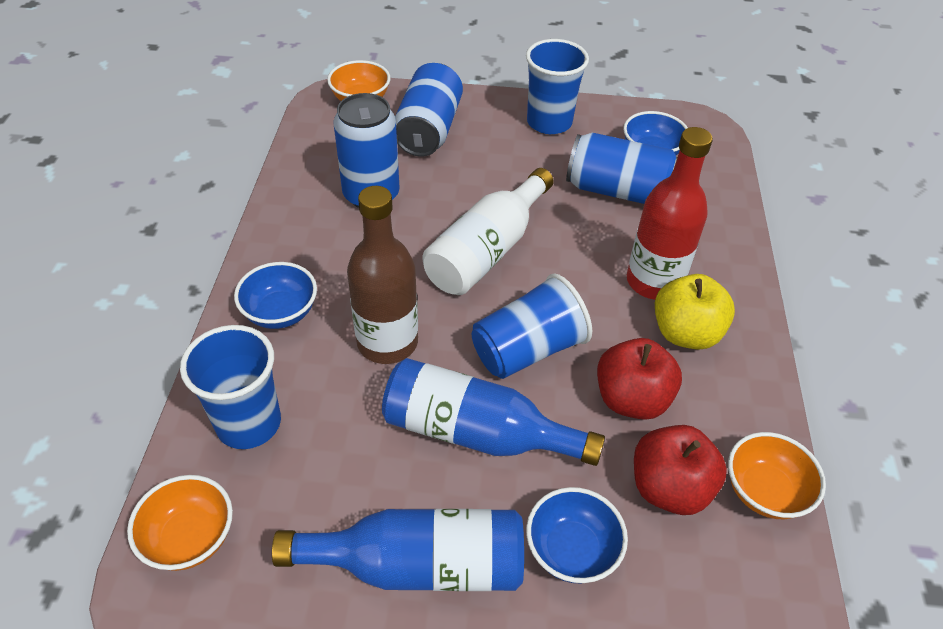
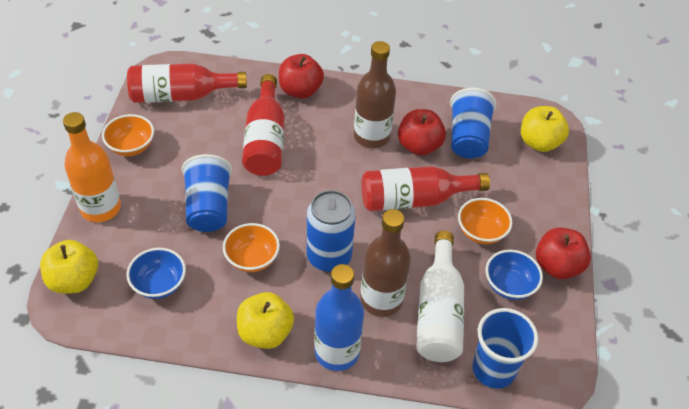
blue bottle: 2 -> 1
blue bowl: 3 -> 2
blue can: 3 -> 1
brown bottle: 1 -> 2
orange bottle: 0 -> 1
red apple: 2 -> 3
red bottle: 1 -> 3
yellow apple: 1 -> 3

